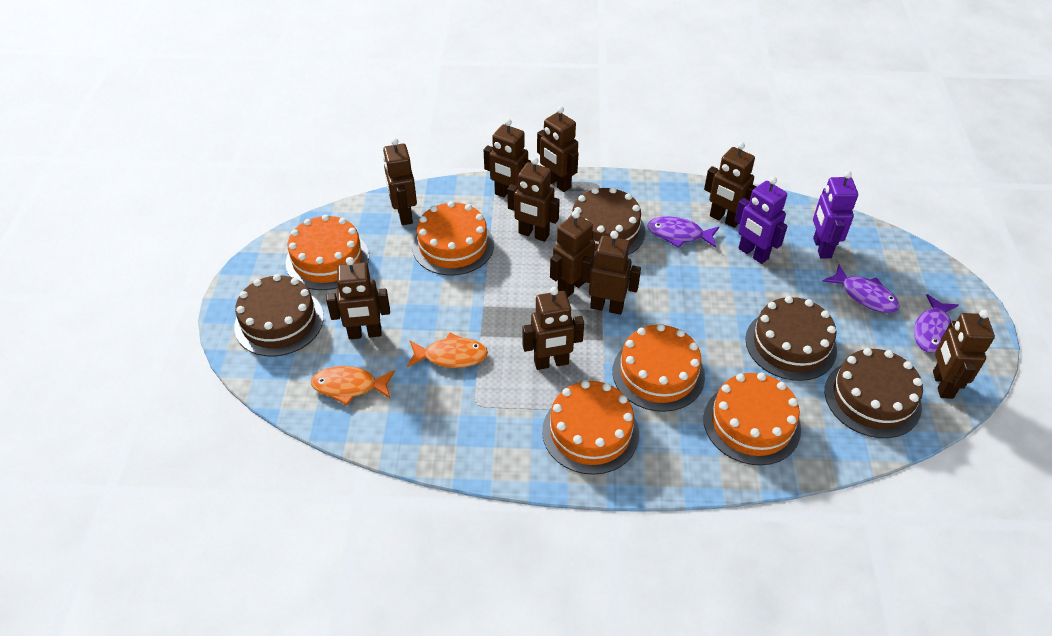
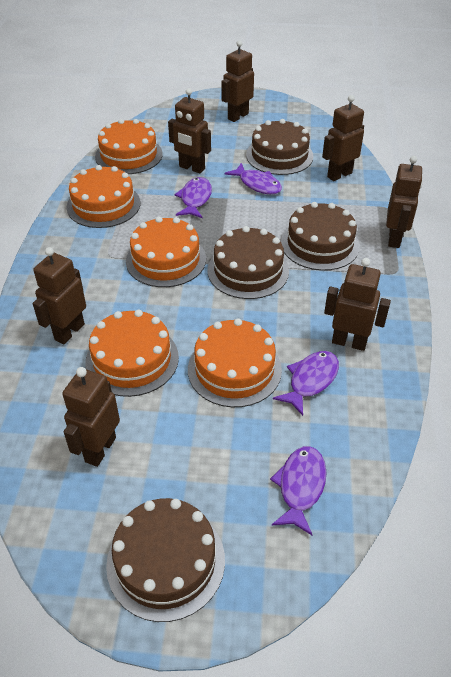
brown robot: 10 -> 7
orange fish: 2 -> 0
purple fish: 3 -> 4
purple robot: 2 -> 0

